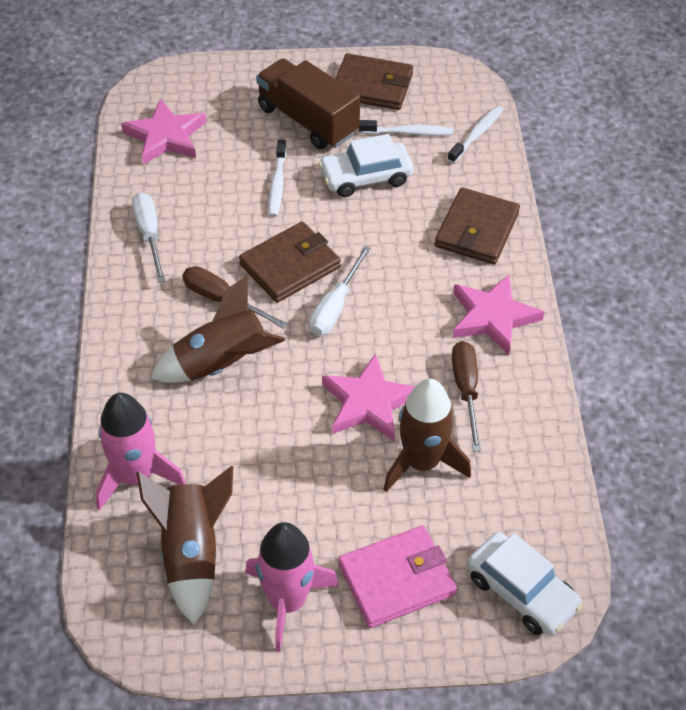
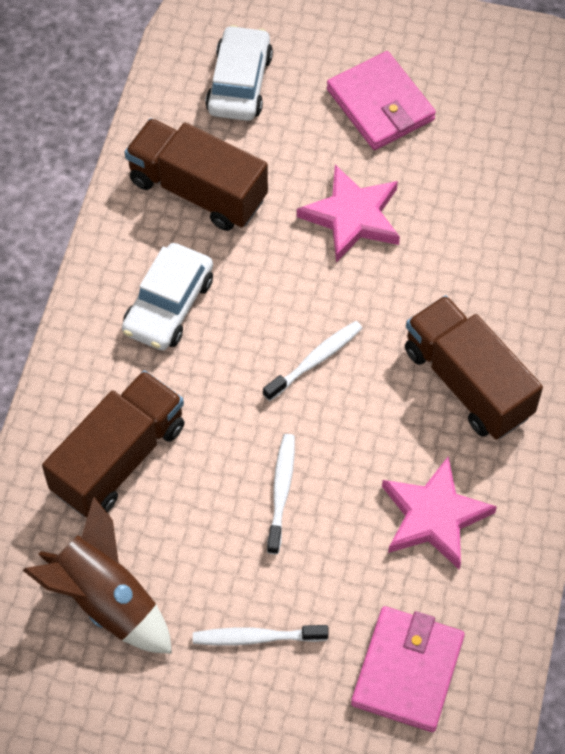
brown rocket: 3 -> 1
brown screwdriver: 2 -> 0
brown truck: 1 -> 3
brown wallet: 3 -> 0
pink rocket: 2 -> 0
pink star: 3 -> 2
pink wallet: 1 -> 2
white screwdriver: 2 -> 0

